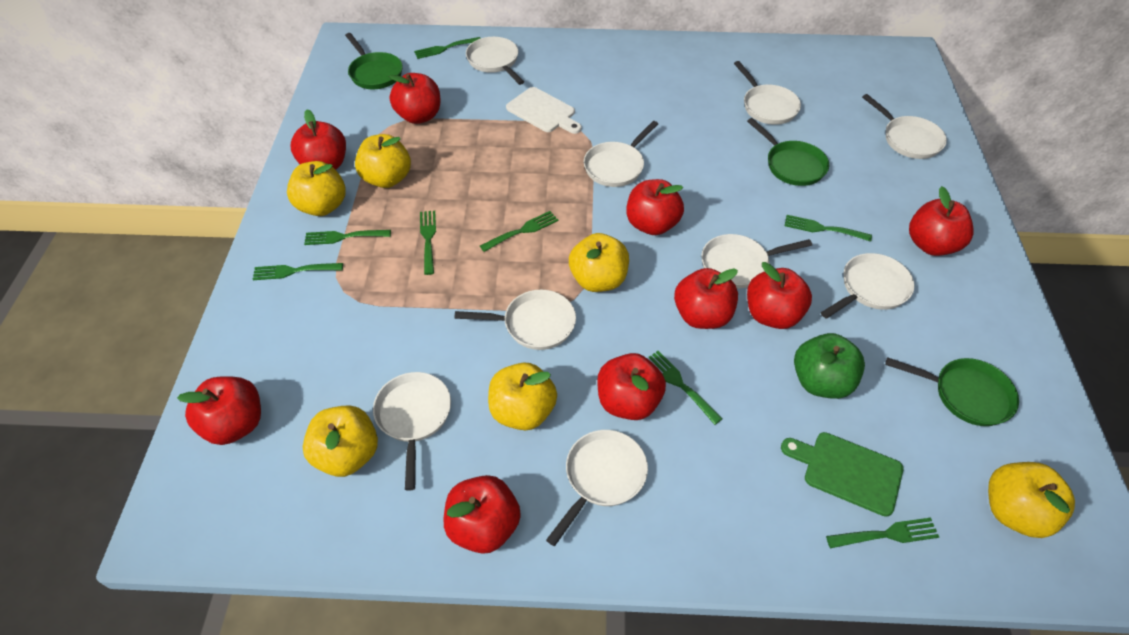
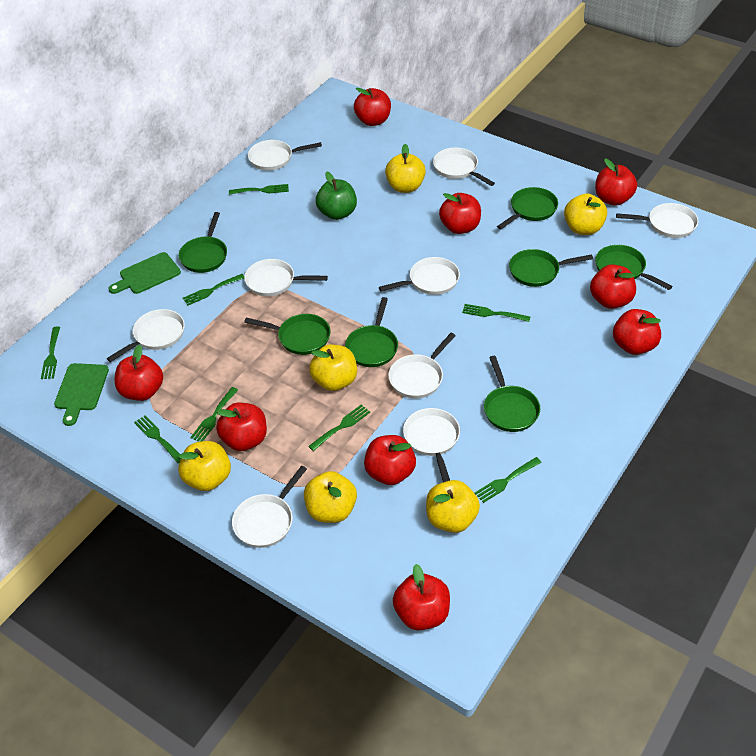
green cutting board: 1 -> 2
green pan: 3 -> 7
white cutting board: 1 -> 0

